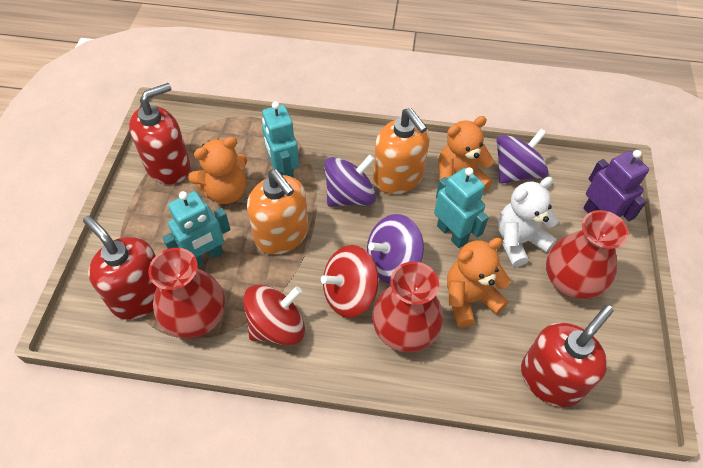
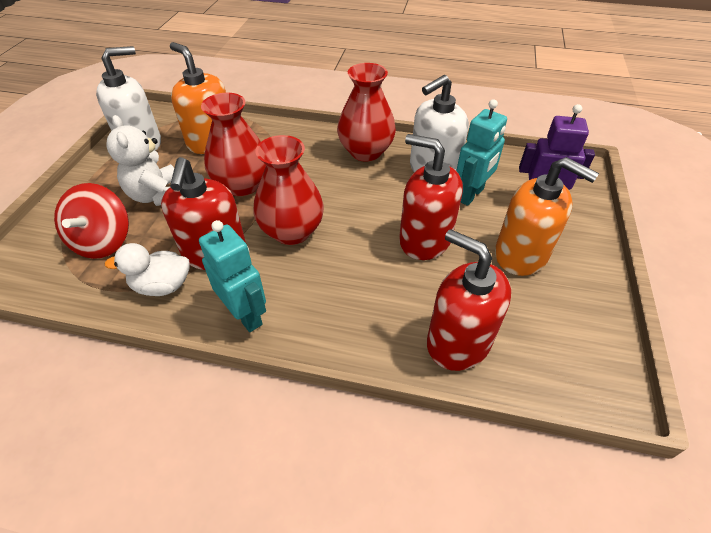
orange teddy bear: 3 -> 0
purple spinning top: 3 -> 0
red spinning top: 2 -> 1
turquoise robot: 3 -> 2
white duck: 0 -> 1
white soap dispenser: 0 -> 2

